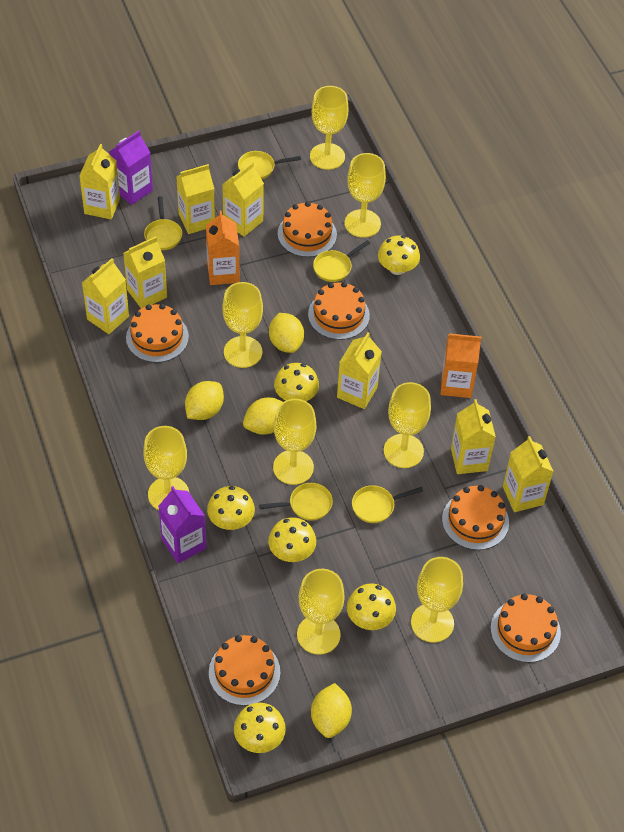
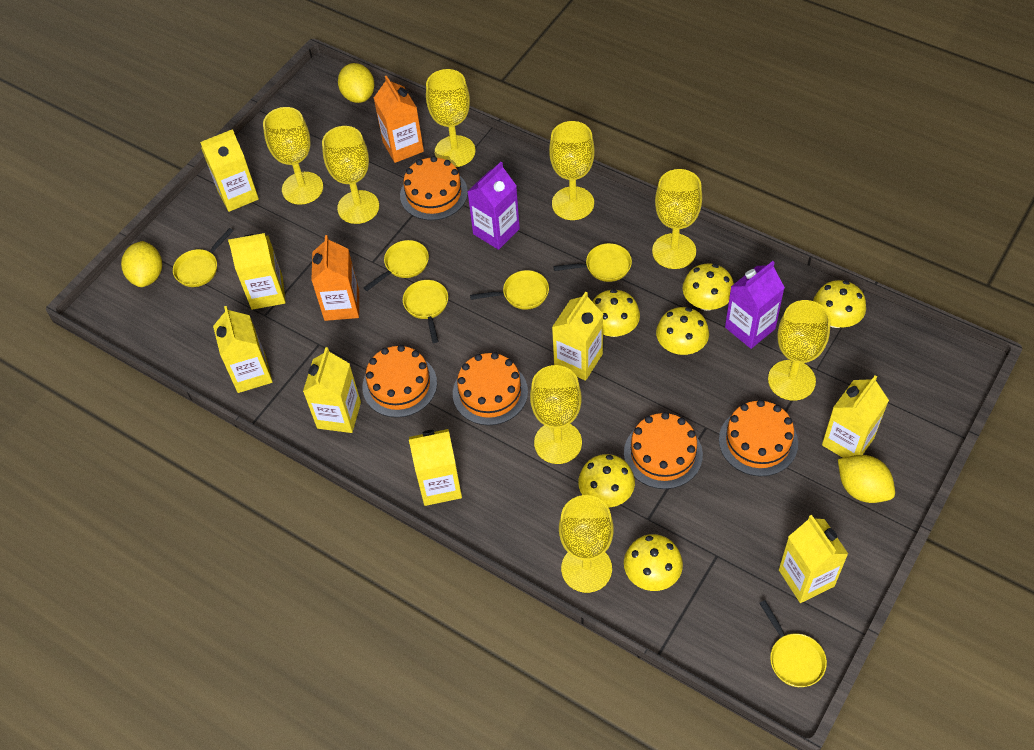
orange cake: 6 -> 5
yellow lemon: 4 -> 3
yellow pan: 5 -> 6

